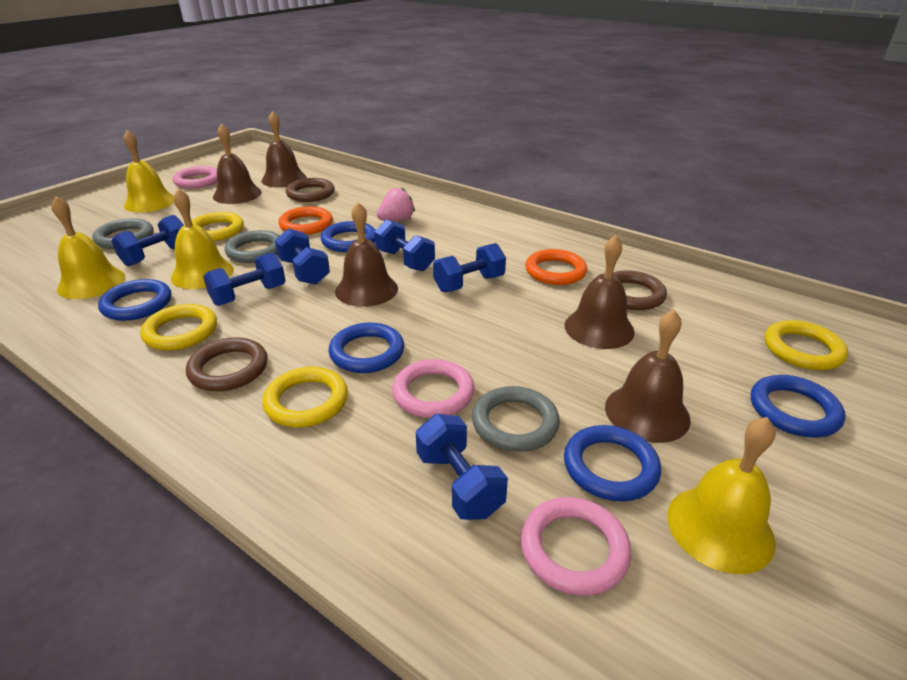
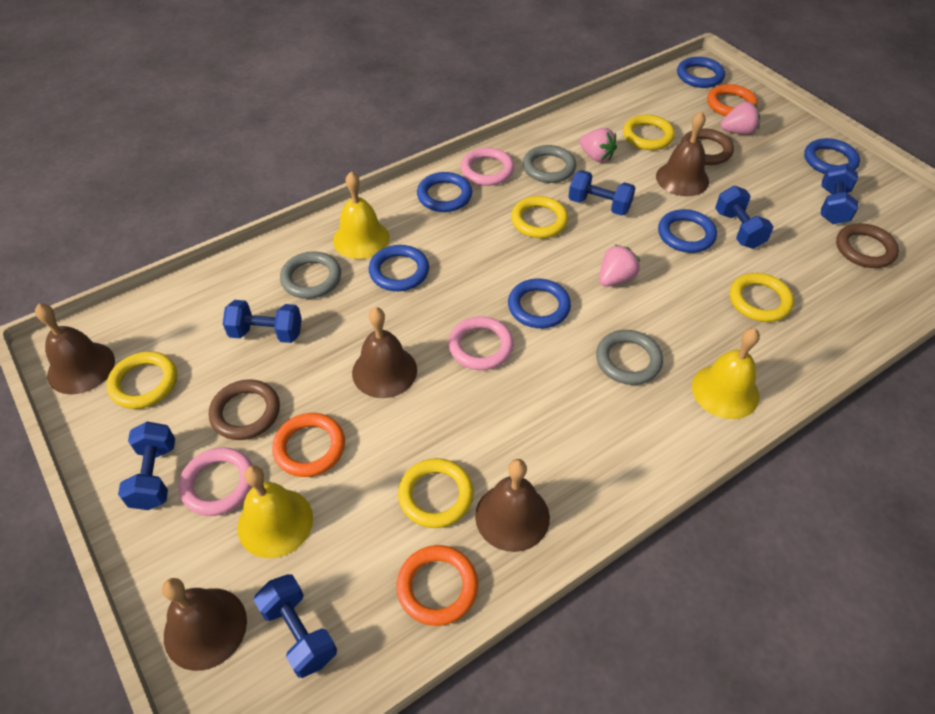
blue ring: 5 -> 6
orange ring: 2 -> 3
pink strawberry: 1 -> 3
yellow bell: 4 -> 3
yellow ring: 4 -> 5

